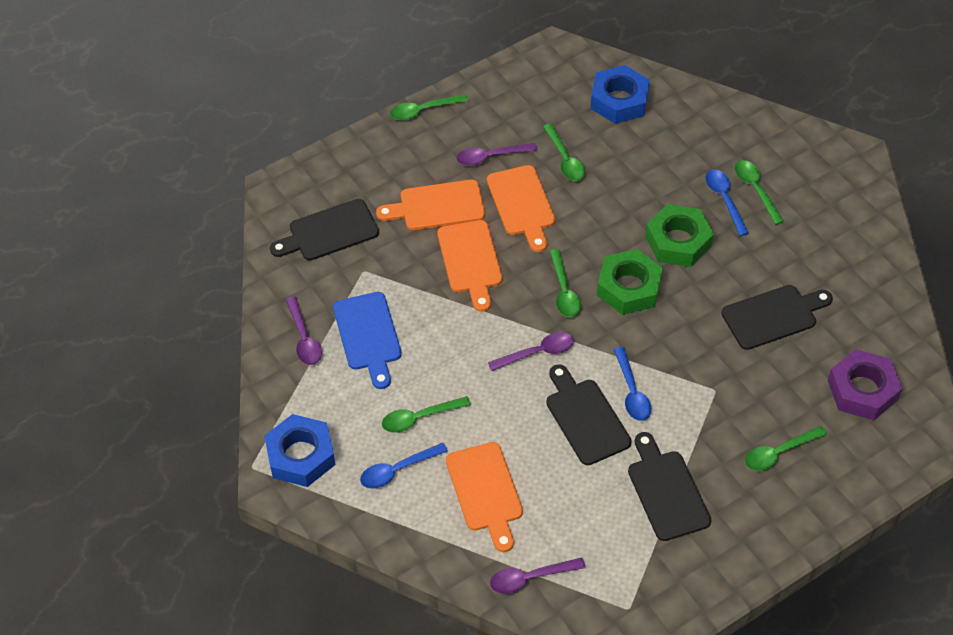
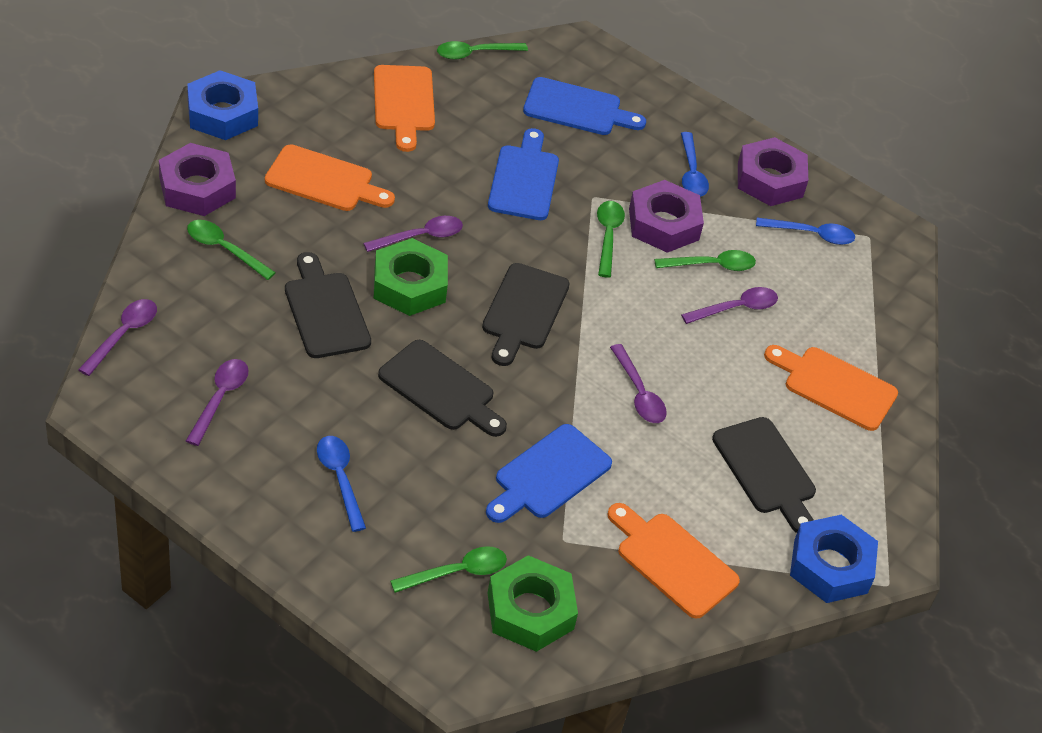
blue cutting board: 1 -> 3
green spoon: 6 -> 5
purple nut: 1 -> 3
purple spoon: 4 -> 5

